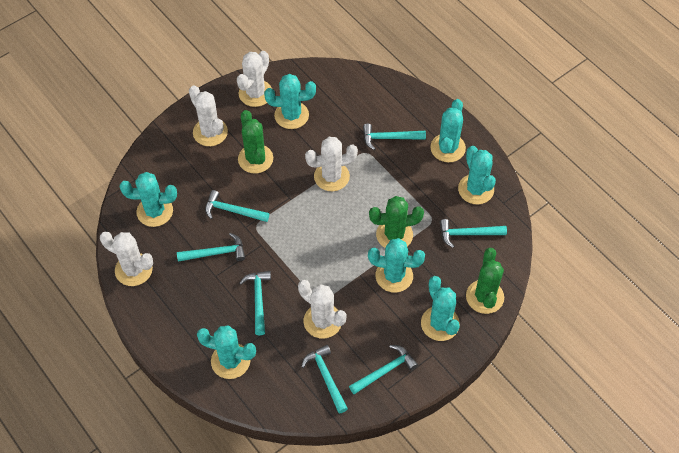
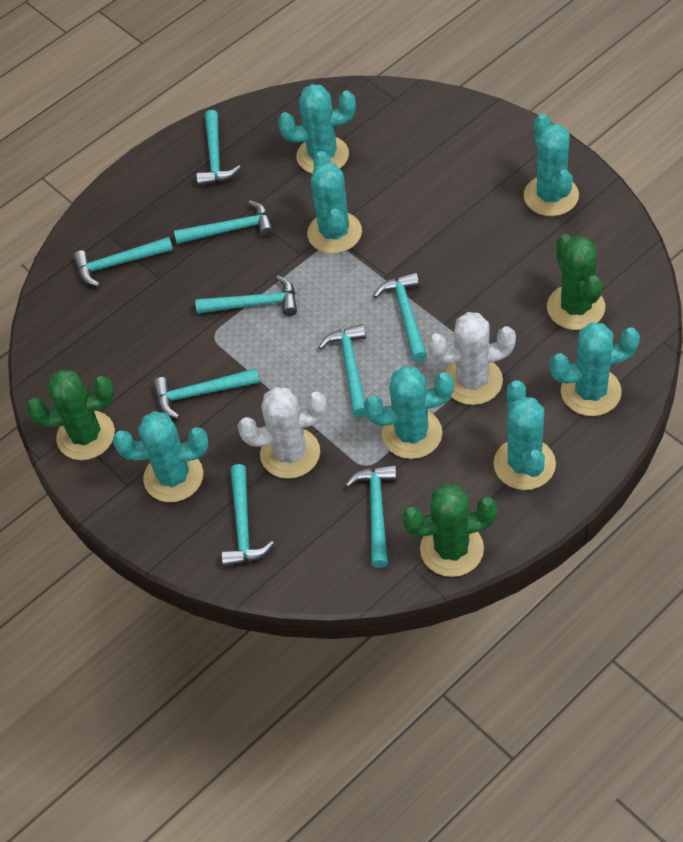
turquoise hammer: 7 -> 9
white cactus: 5 -> 2

